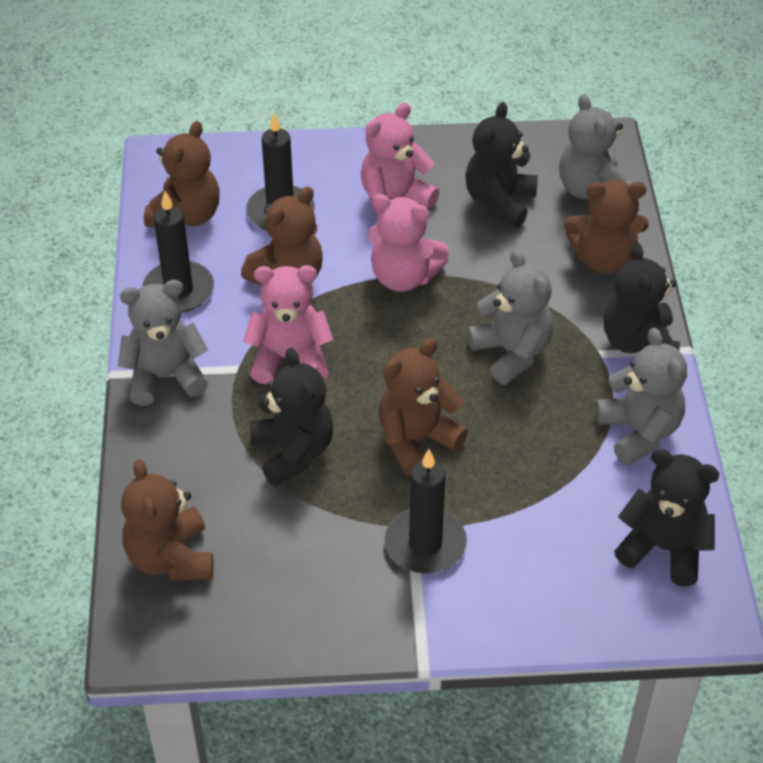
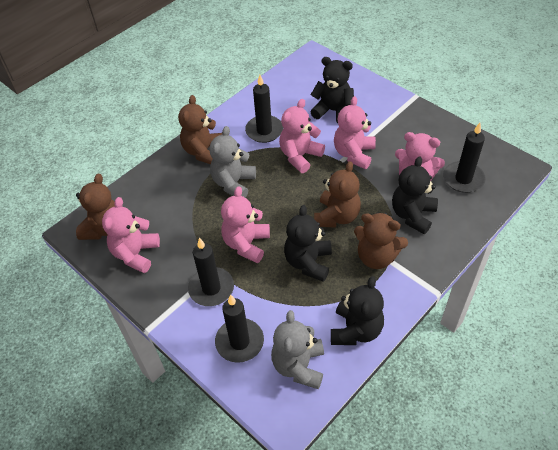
black candle: 3 -> 4
brown teddy bear: 5 -> 4
grey teddy bear: 4 -> 2
pink teddy bear: 3 -> 5

